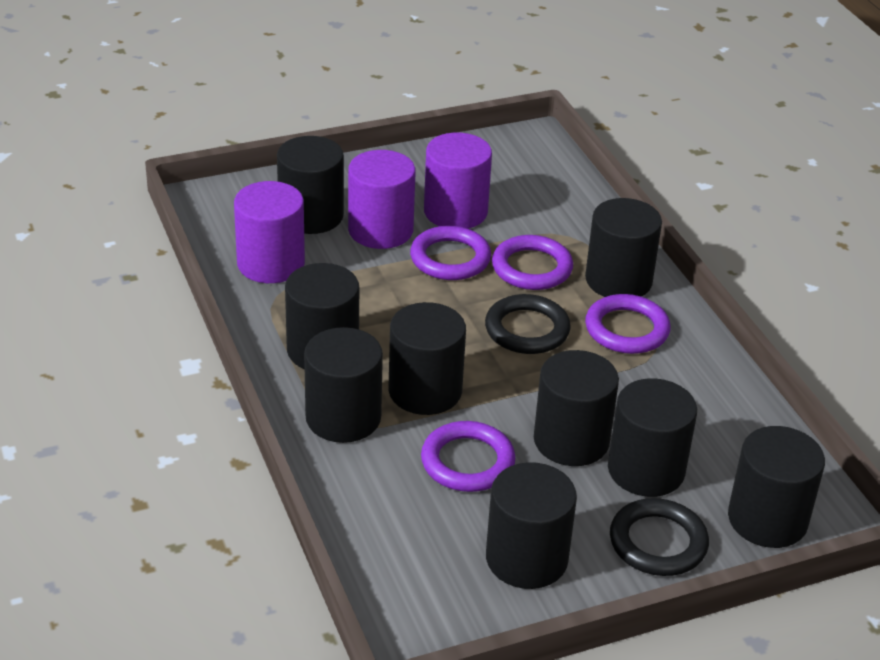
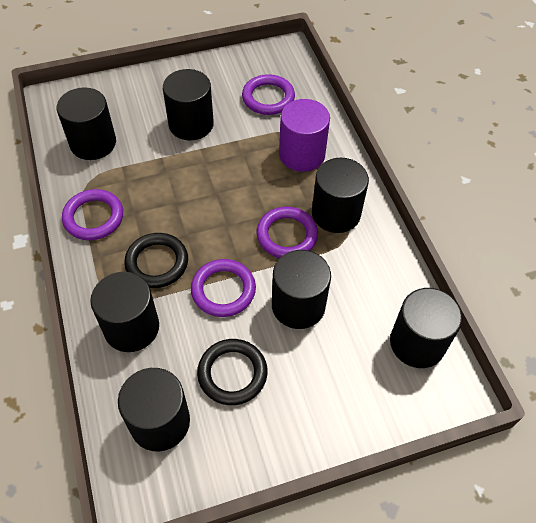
black cylinder: 9 -> 7
purple cylinder: 3 -> 1

